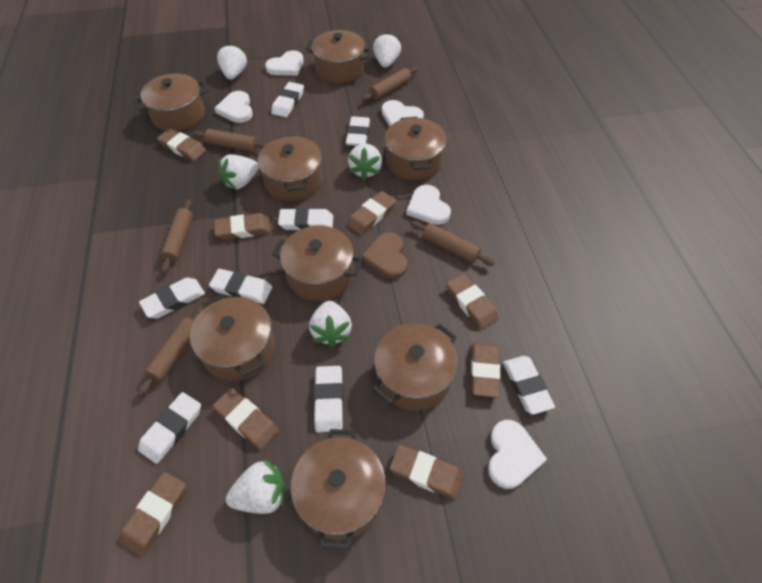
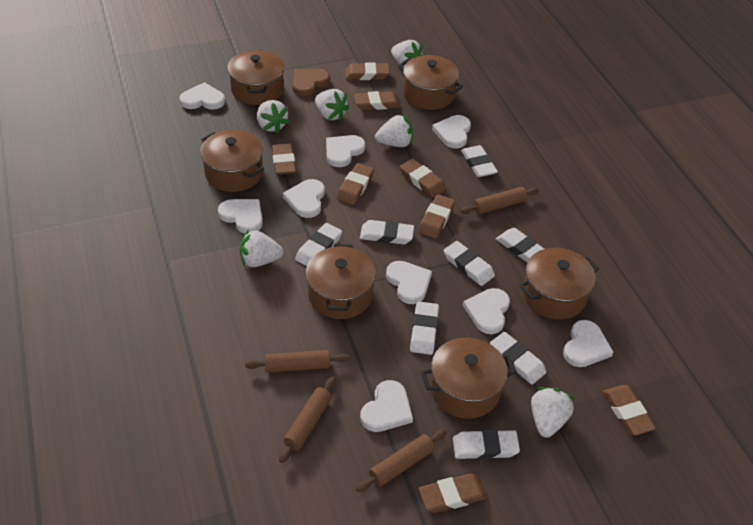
brown pot: 8 -> 6
brown rolling pin: 5 -> 4
white heart: 5 -> 9

